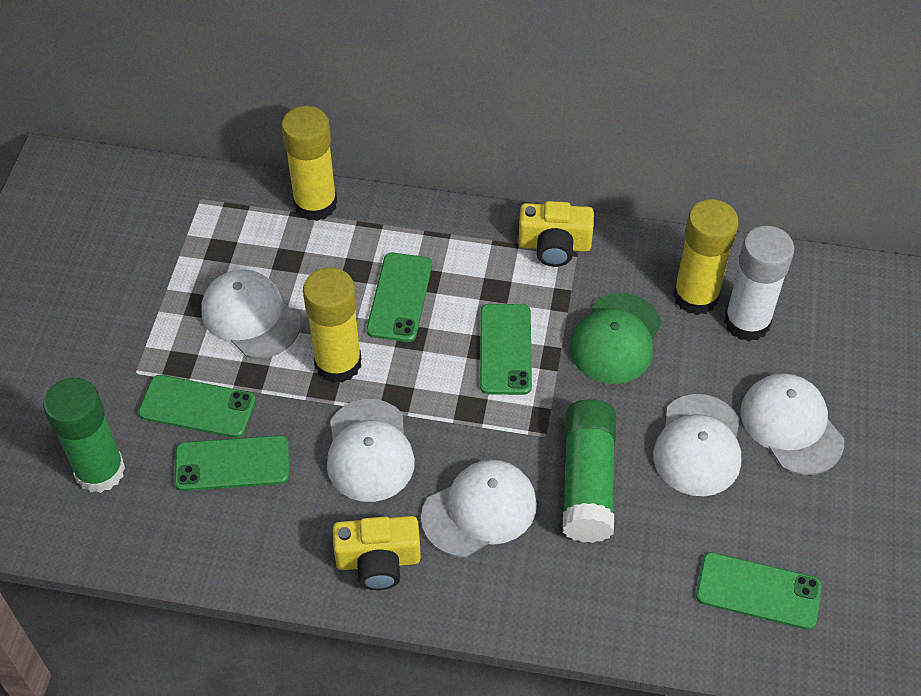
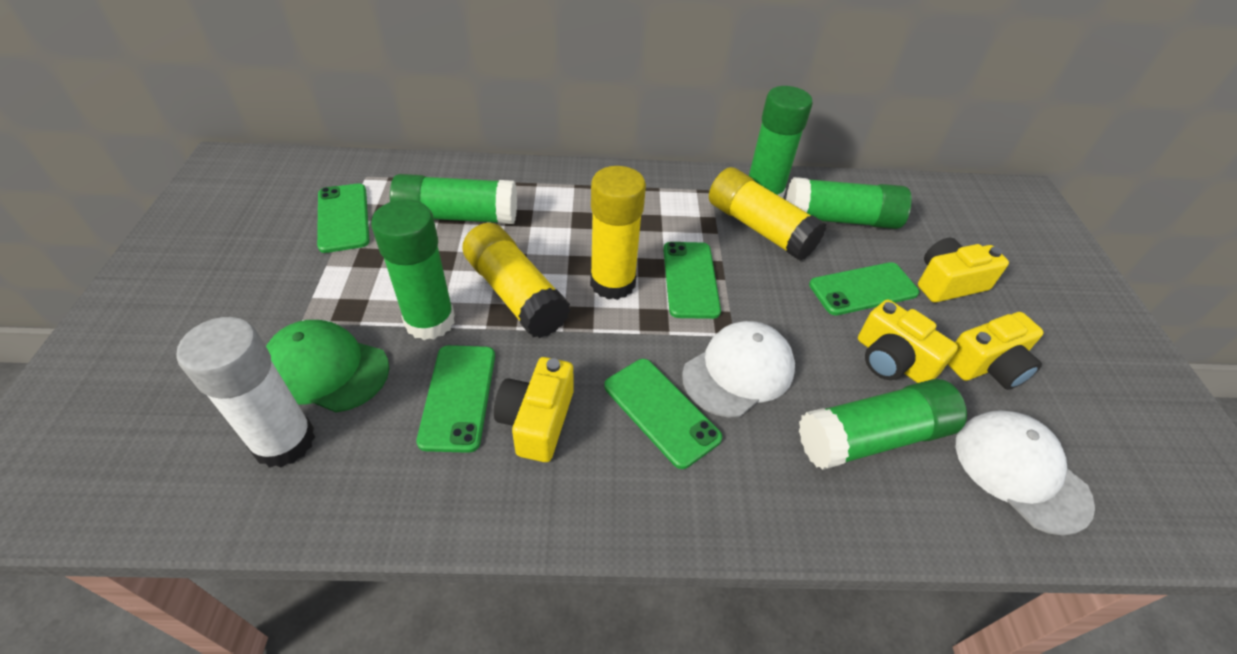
green glue stick: 2 -> 5
white cap: 5 -> 2
yellow camera: 2 -> 4

